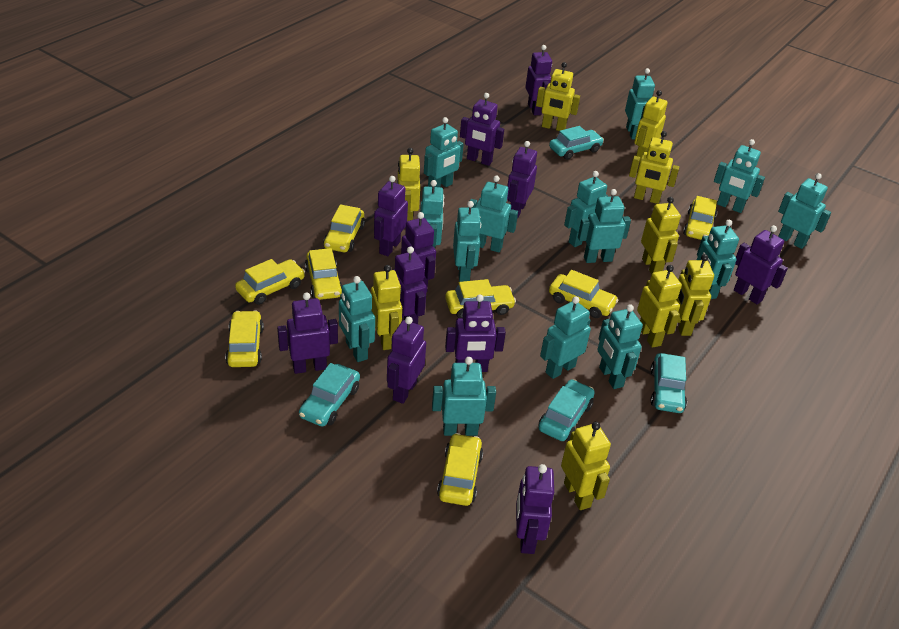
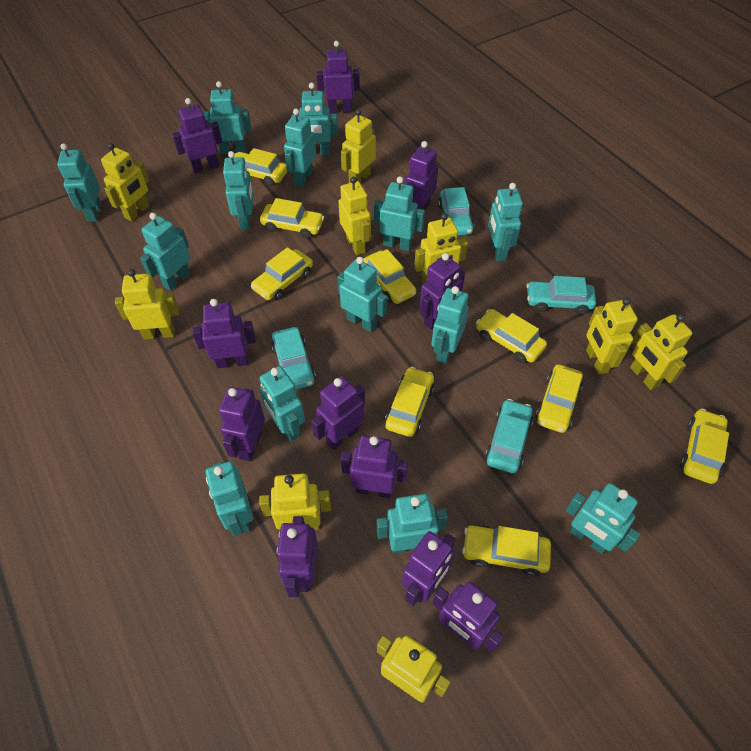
yellow car: 8 -> 9

